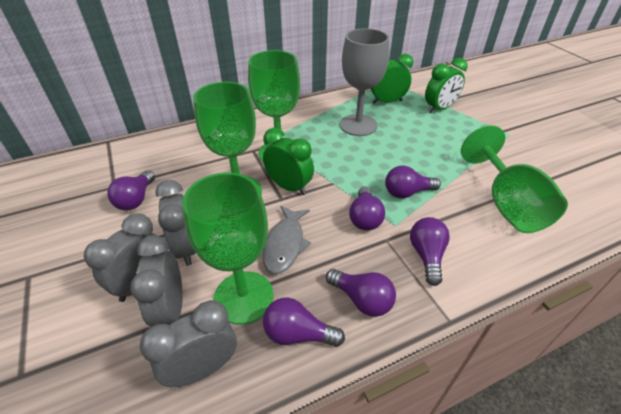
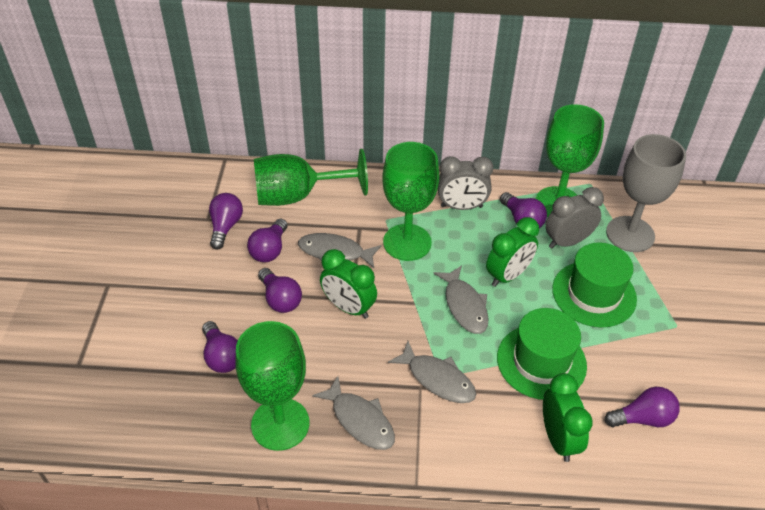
green hat: 0 -> 2
grey clock: 4 -> 2
grey fish: 1 -> 4

